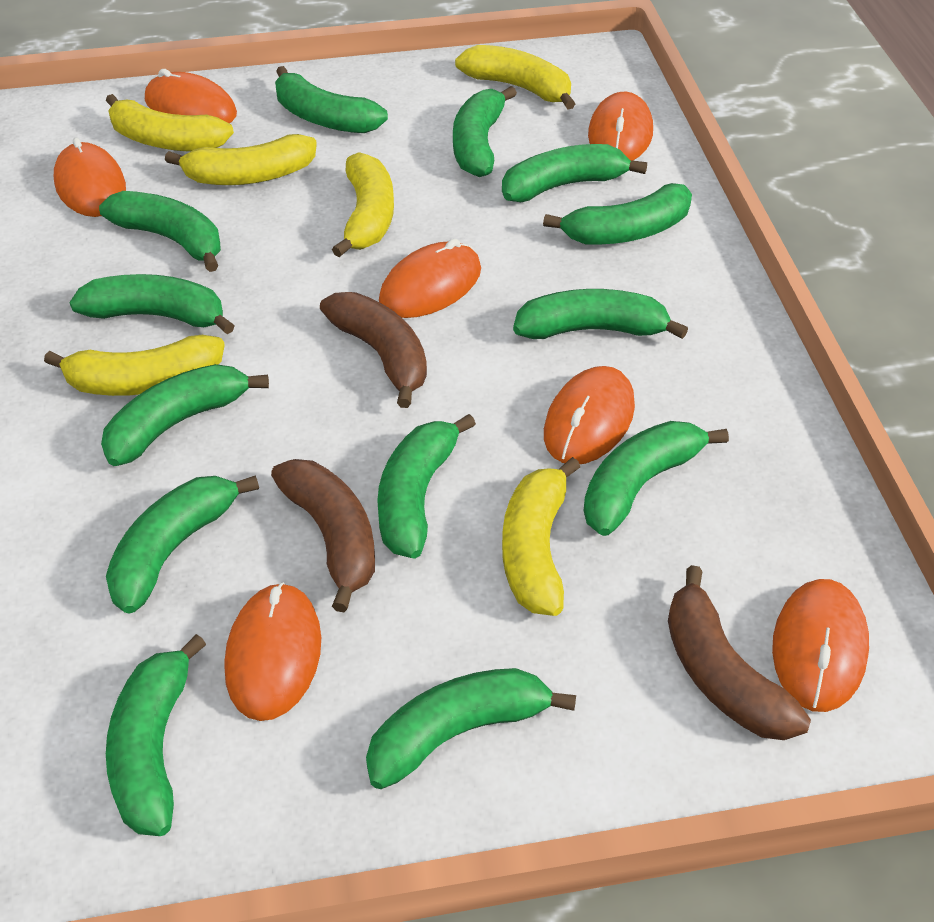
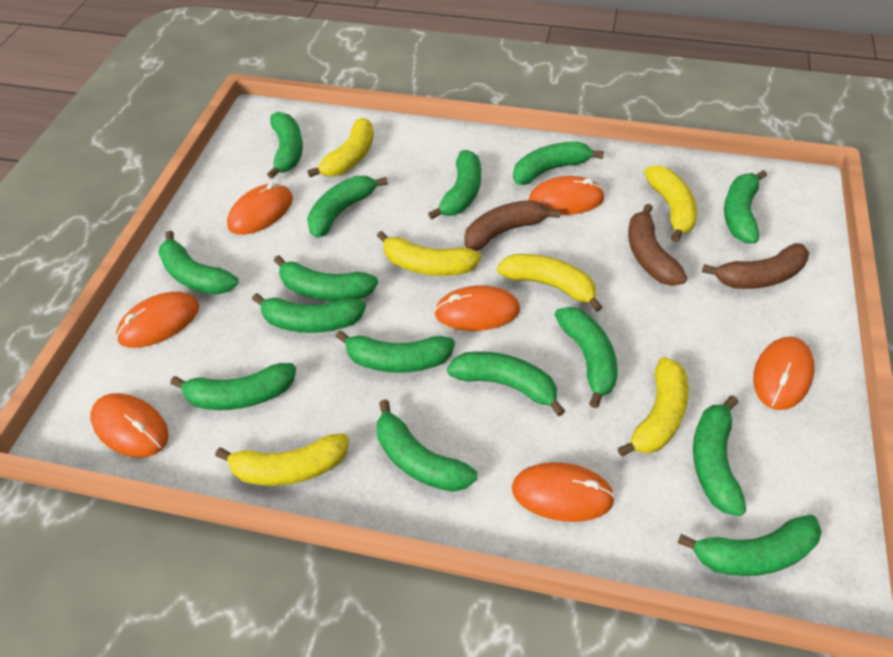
green banana: 13 -> 15

